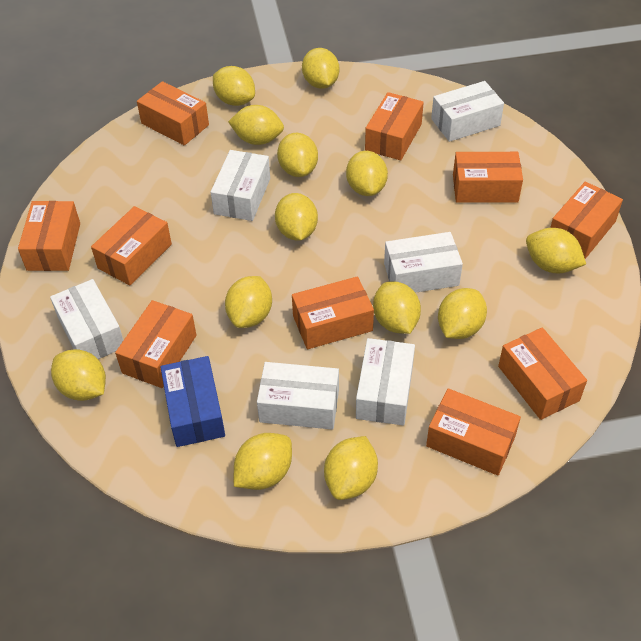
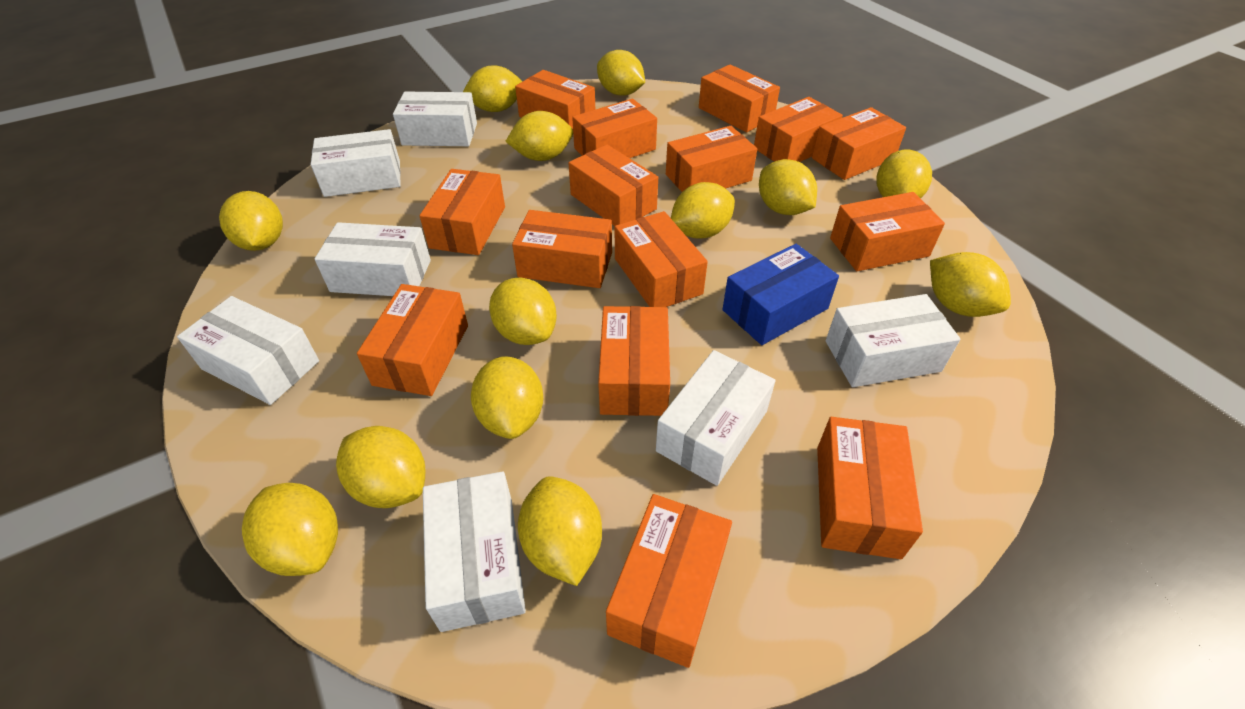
orange box: 10 -> 15
white box: 6 -> 7

